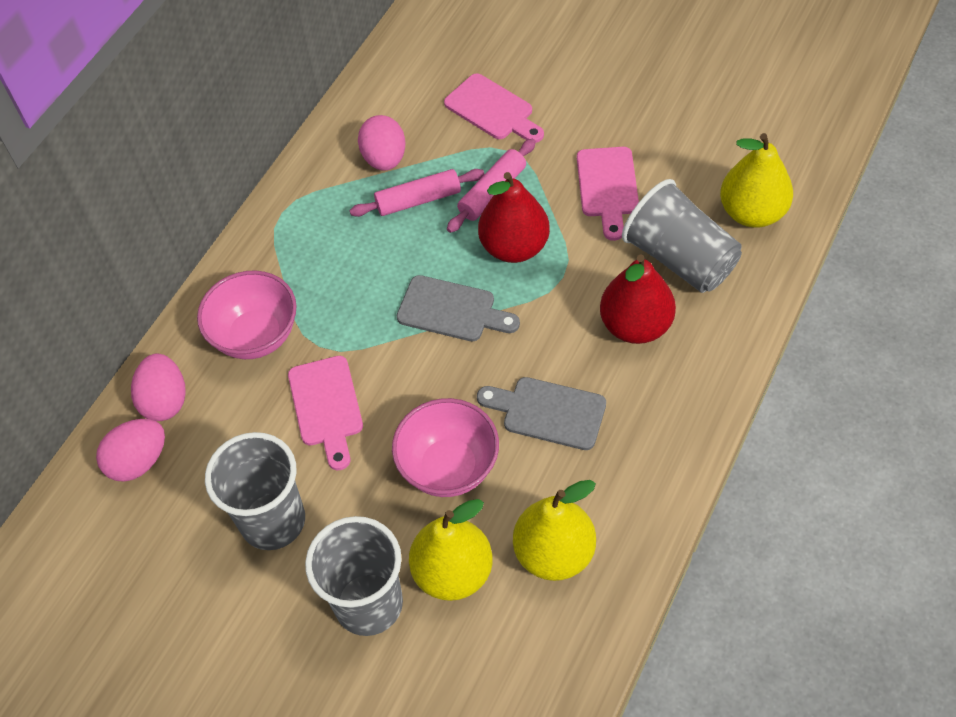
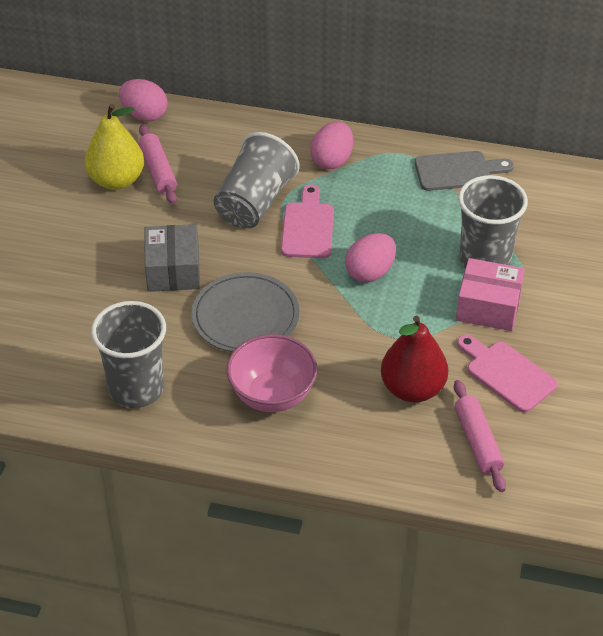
grey box: 0 -> 1
grey cutting board: 2 -> 1
grey plate: 0 -> 1
pink bowl: 2 -> 1
pink box: 0 -> 1
pink cutting board: 3 -> 2
red pear: 2 -> 1
yellow pear: 3 -> 1

